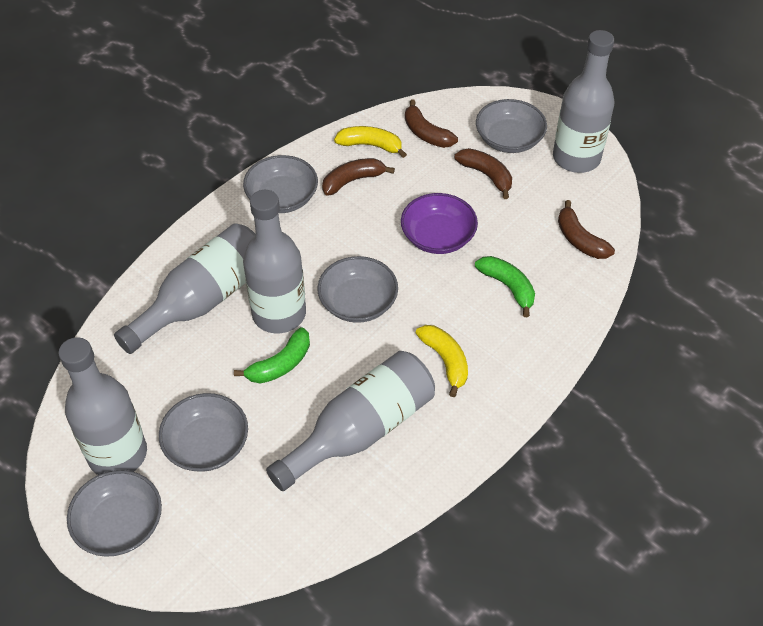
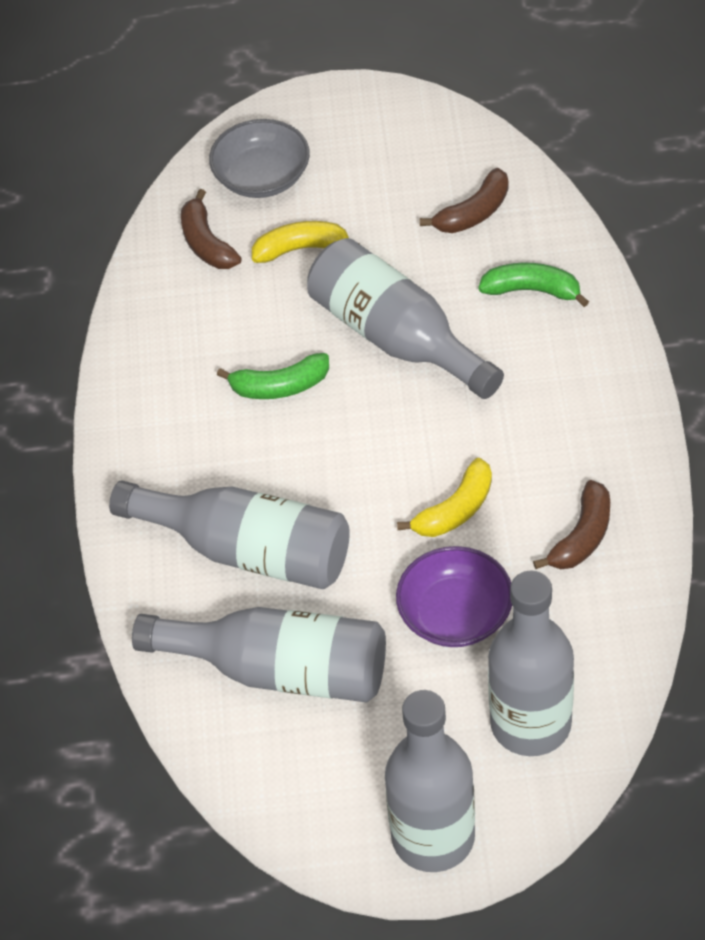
brown banana: 4 -> 3
grey bowl: 5 -> 1

